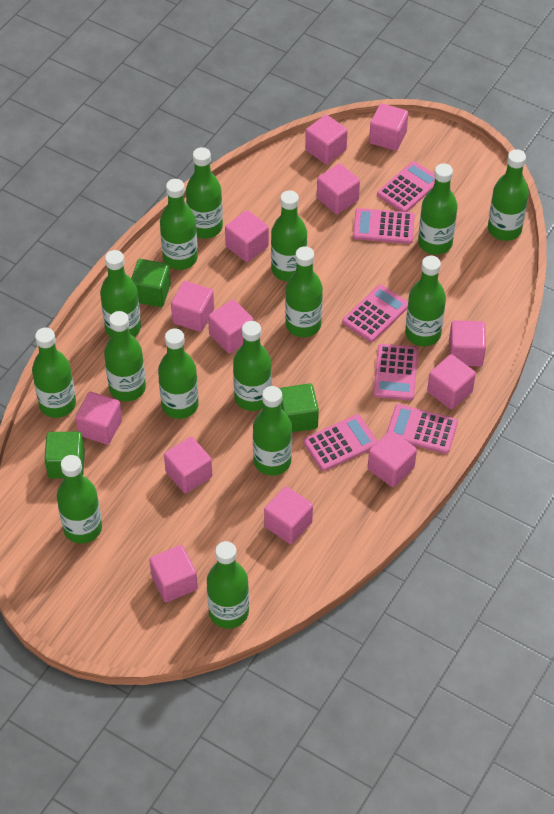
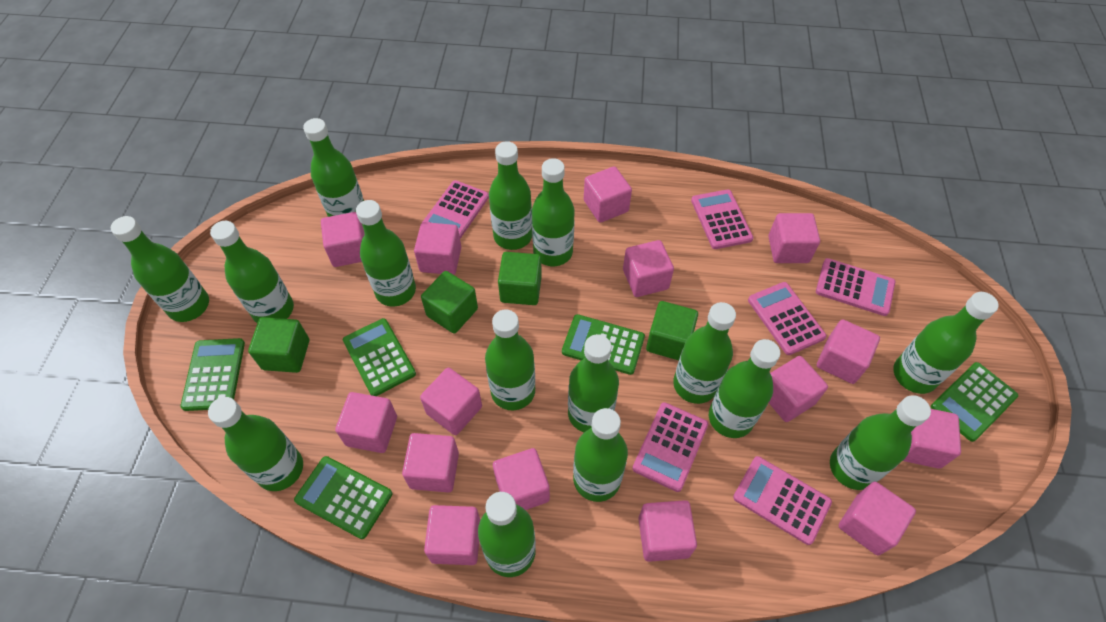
green calculator: 0 -> 5
green cube: 3 -> 4
pink cube: 13 -> 15

